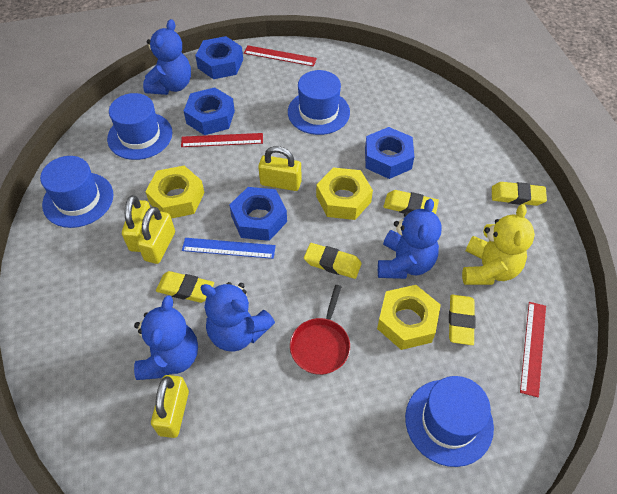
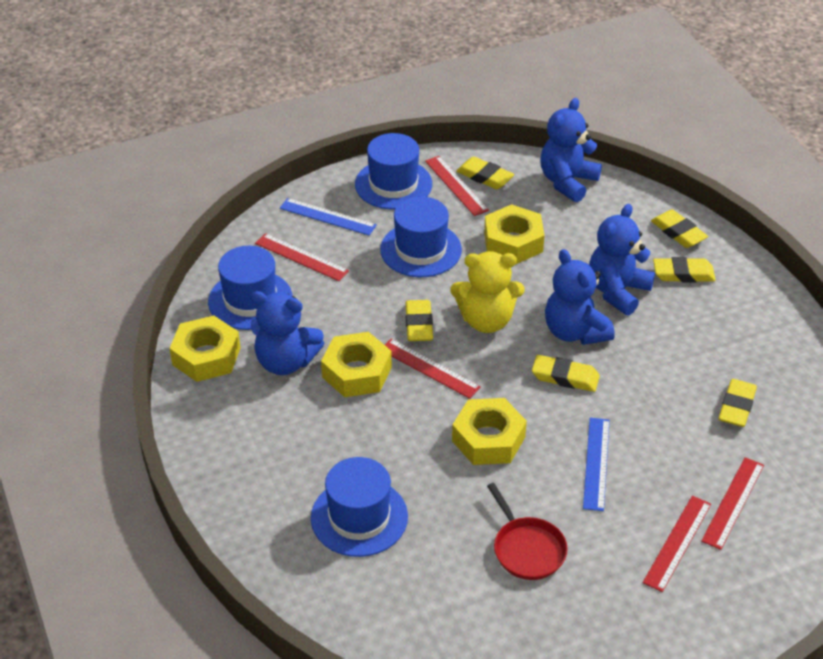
blue nut: 4 -> 0
blue ruler: 1 -> 2
red ruler: 3 -> 5
yellow eraser: 5 -> 6
yellow nut: 3 -> 4
yellow padlock: 4 -> 0

